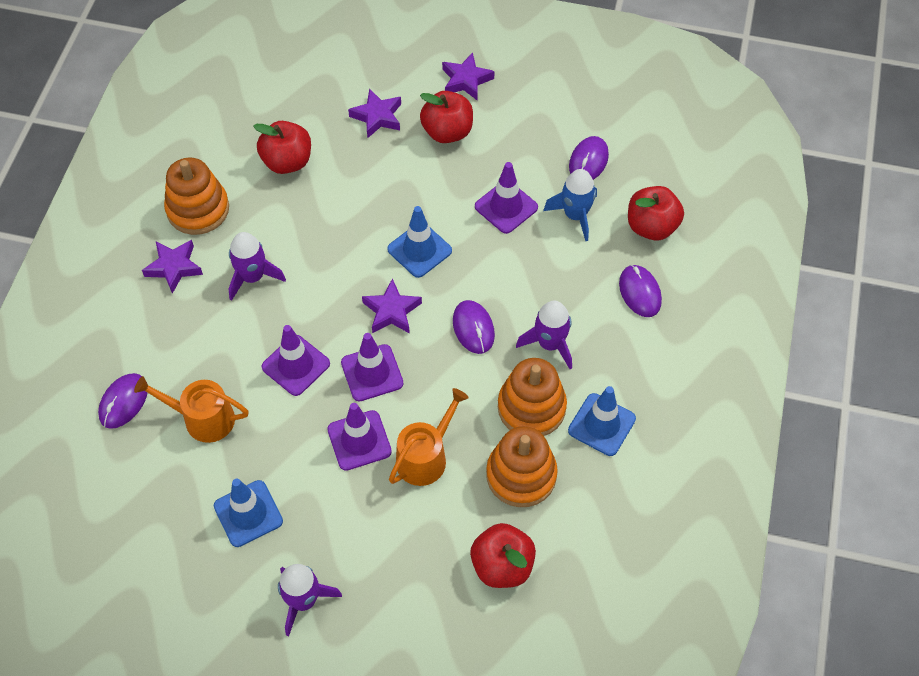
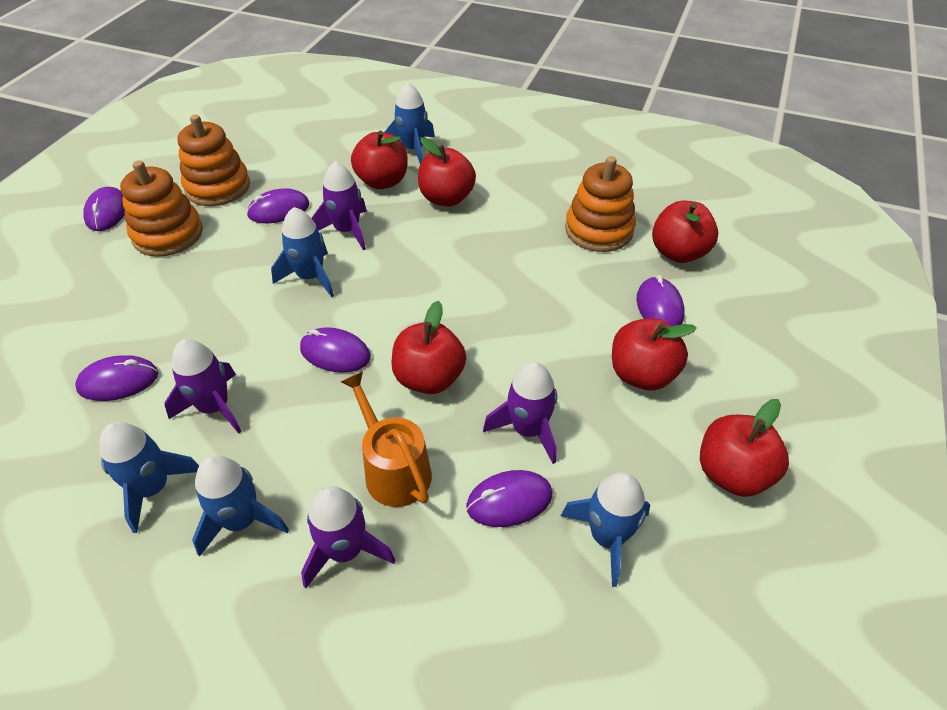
blue rocket: 1 -> 5
blue traffic cone: 3 -> 0
orange watering can: 2 -> 1
purple mouse: 4 -> 6
purple rocket: 3 -> 4
purple star: 4 -> 0
purple traffic cone: 4 -> 0
red apple: 4 -> 6

